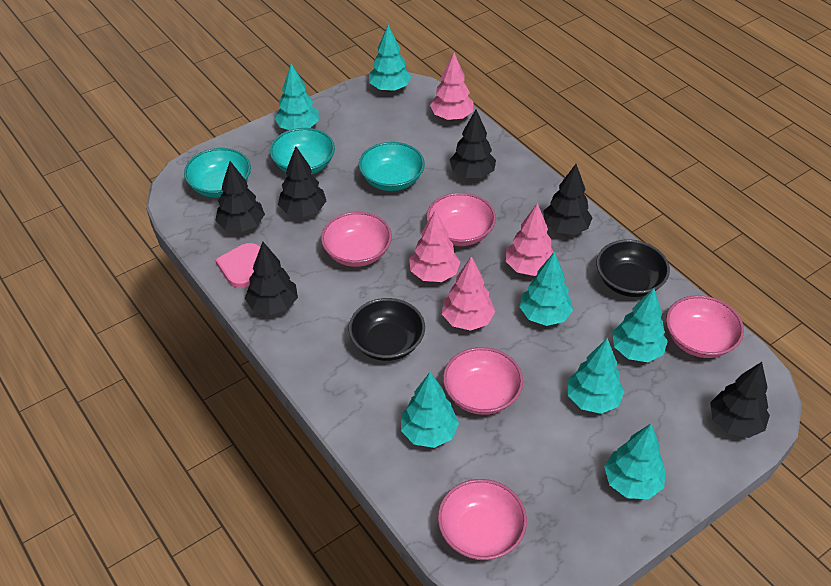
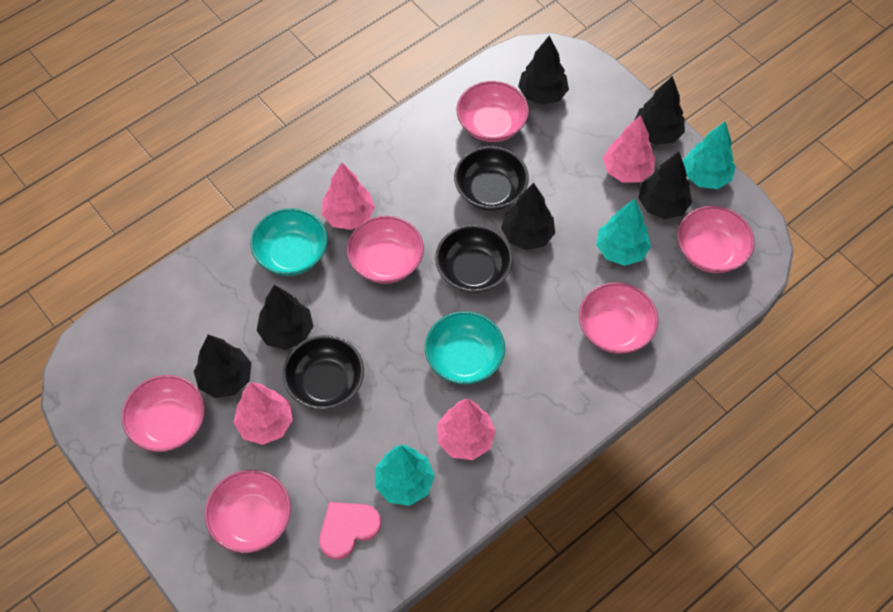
black bowl: 2 -> 3
pink bowl: 5 -> 6
turquoise bowl: 3 -> 2
turquoise tree: 7 -> 3

